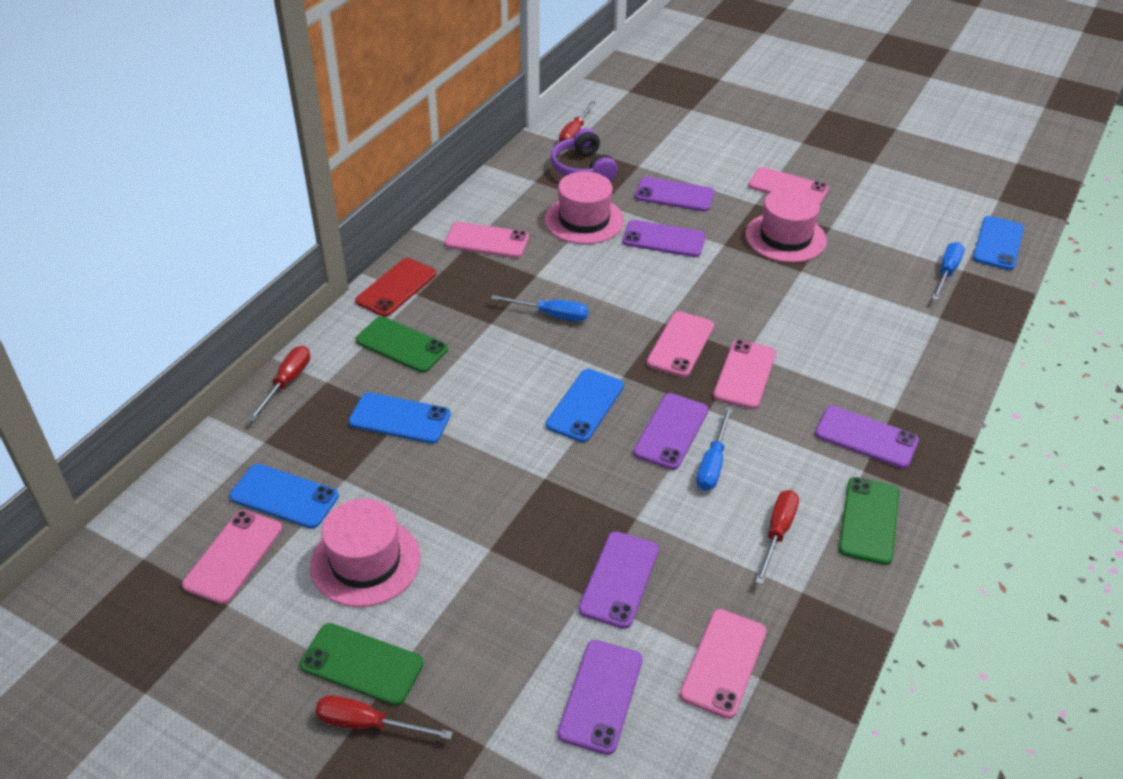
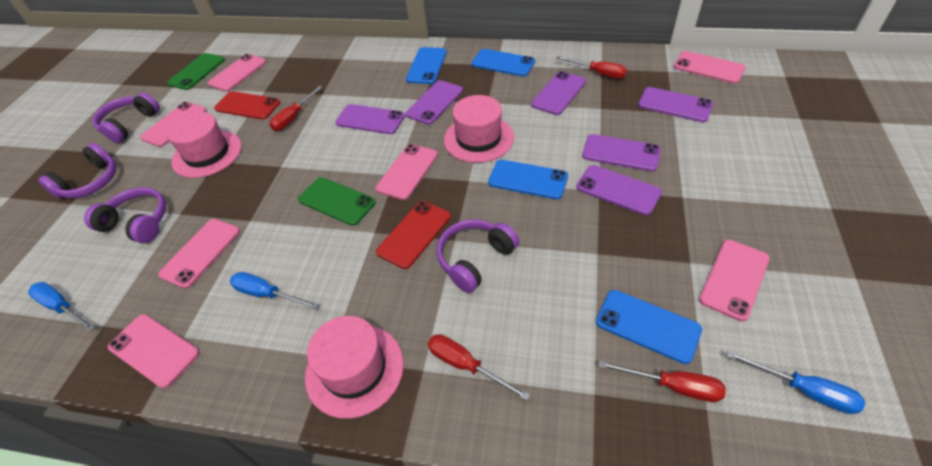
green phone: 3 -> 2
pink phone: 6 -> 7
purple headphones: 1 -> 4
red phone: 1 -> 2

